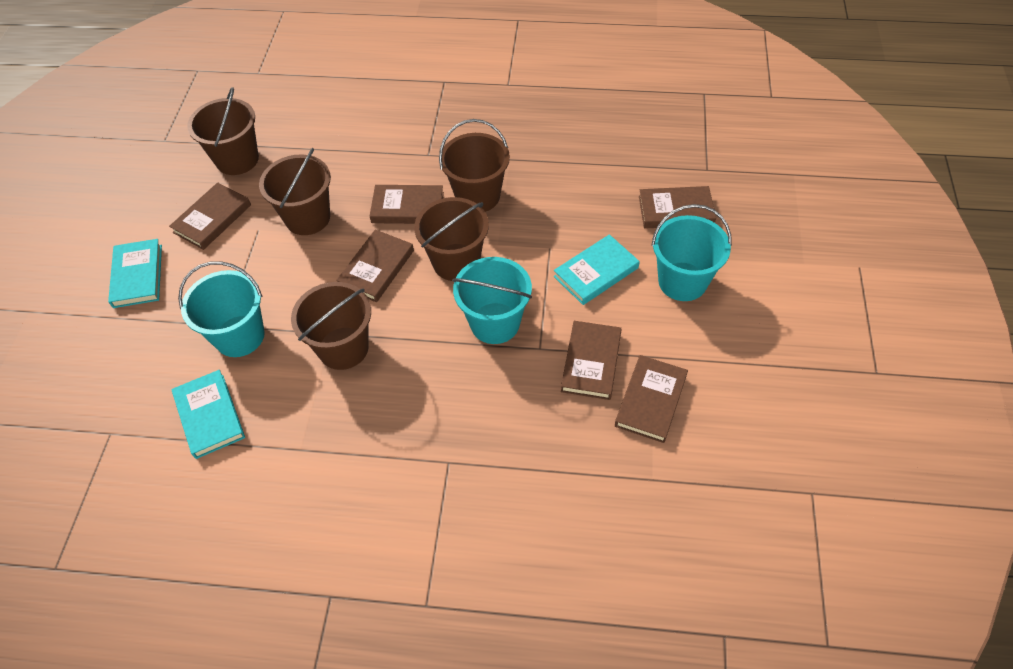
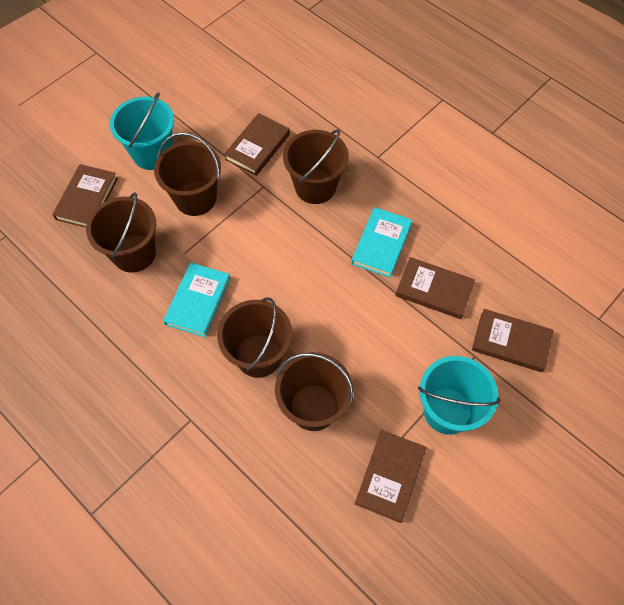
brown book: 6 -> 5
turquoise book: 3 -> 2
turquoise bucket: 3 -> 2

